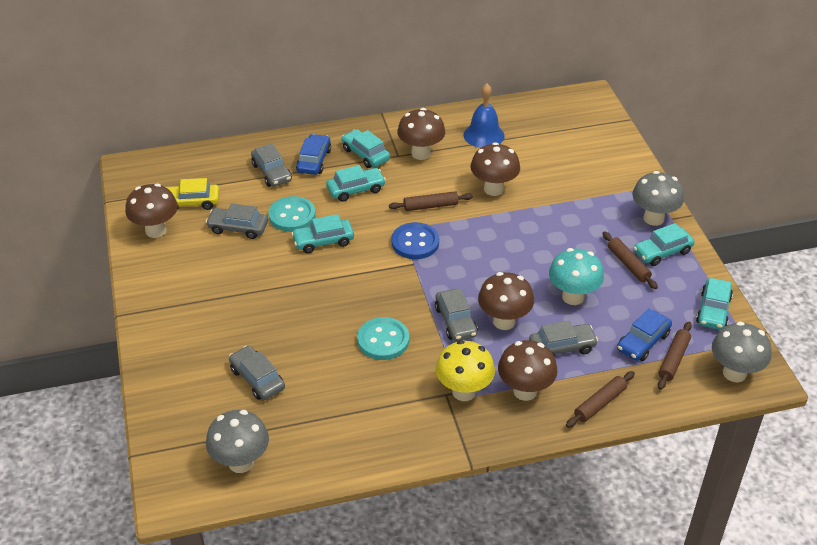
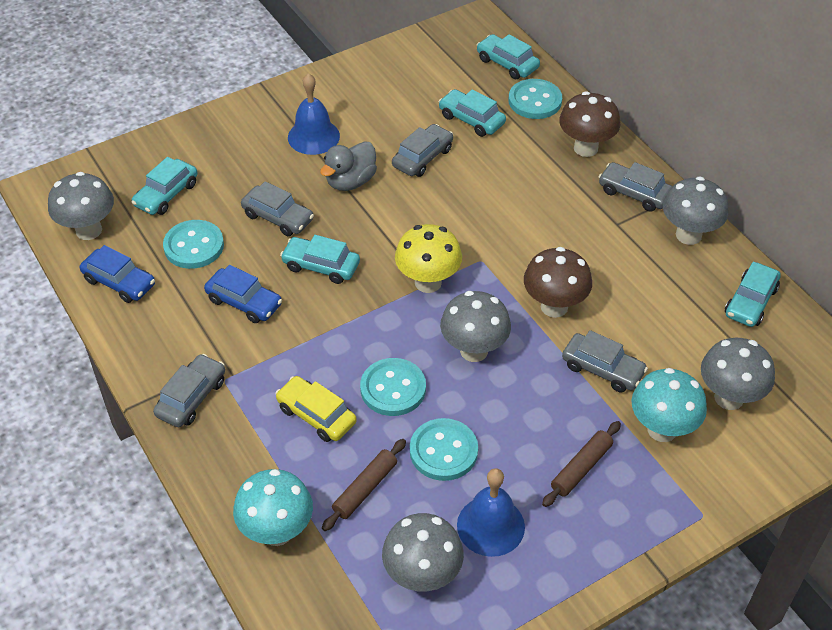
blue bell: 1 -> 2
blue button: 1 -> 0
brown mushroom: 5 -> 2
brown rolling pin: 4 -> 2
grey duck: 0 -> 1
grey mushroom: 3 -> 5
turquoise button: 2 -> 4
turquoise mushroom: 1 -> 2

